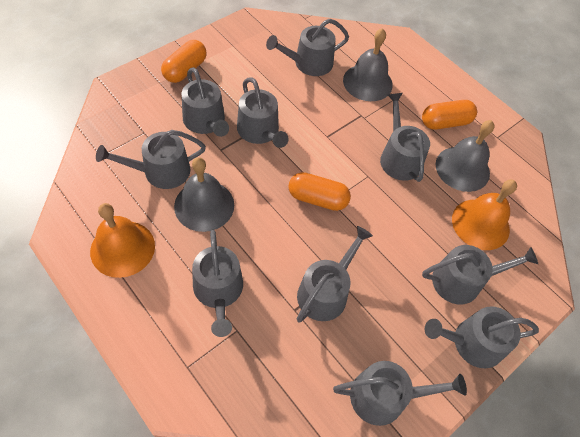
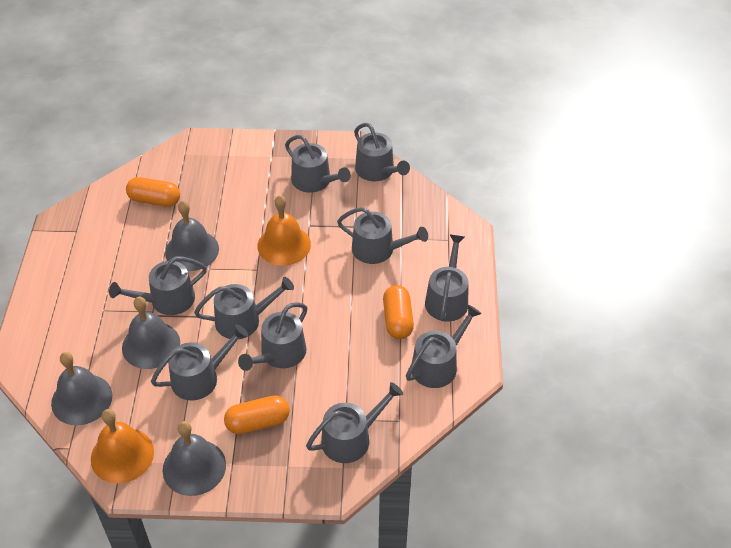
grey bell: 3 -> 4

